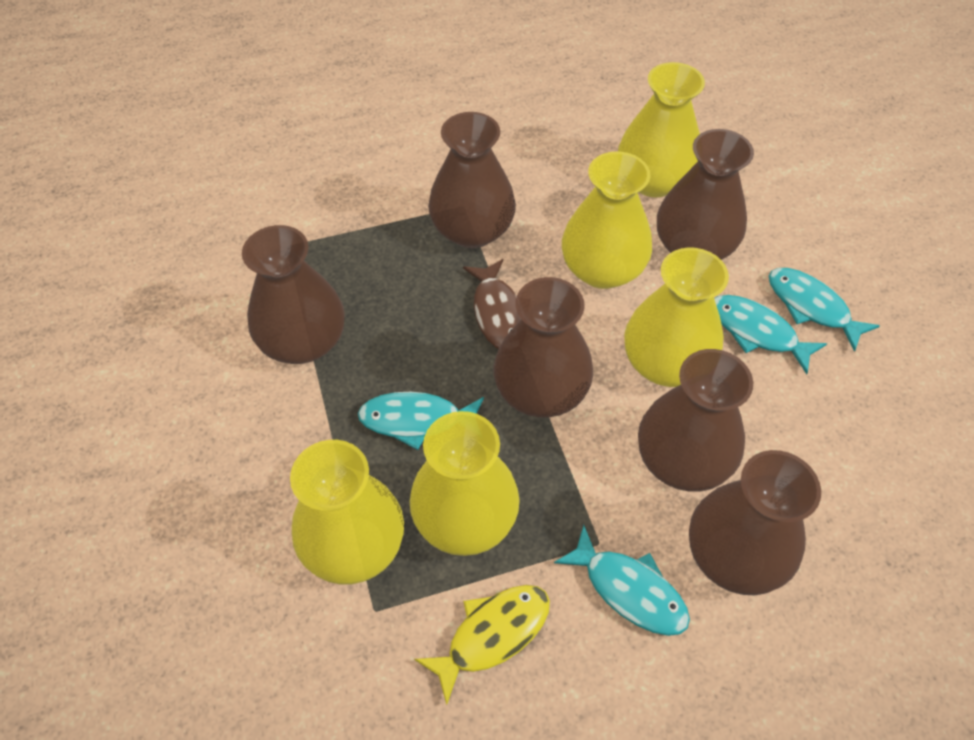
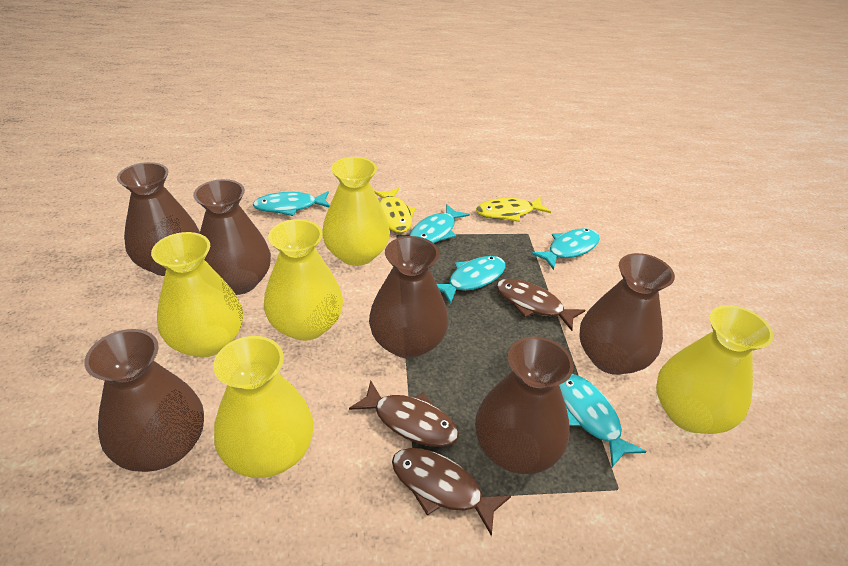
brown fish: 1 -> 3
turquoise fish: 4 -> 5
yellow fish: 1 -> 2

